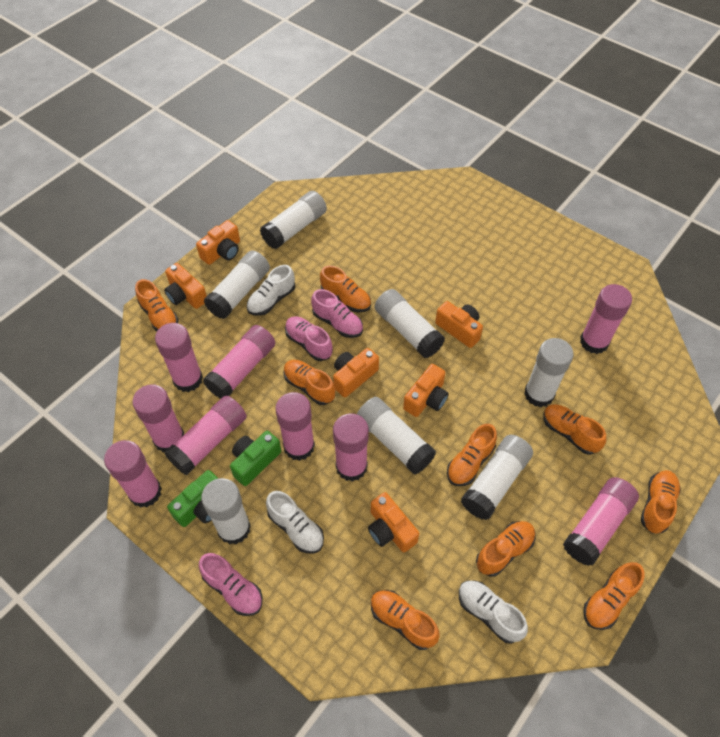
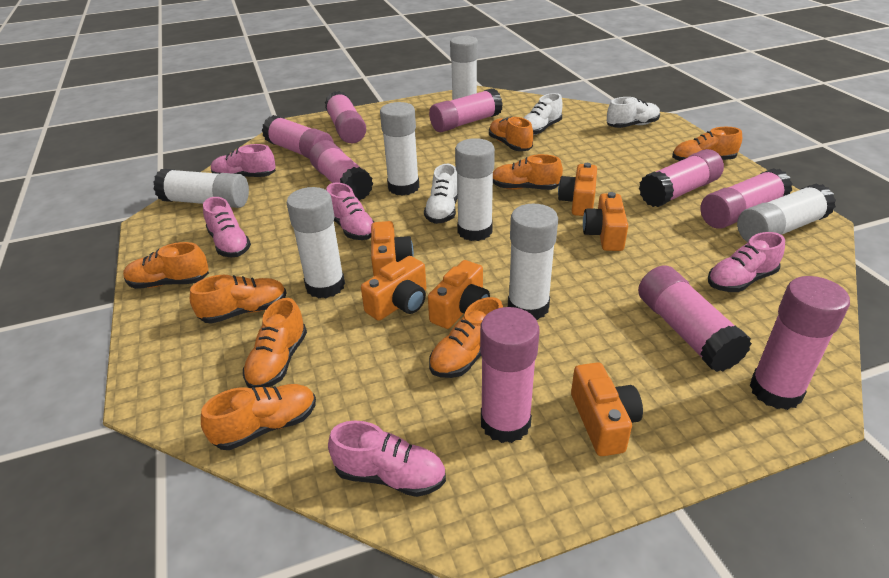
green camera: 2 -> 0
orange shoe: 9 -> 8
pink shoe: 3 -> 5

